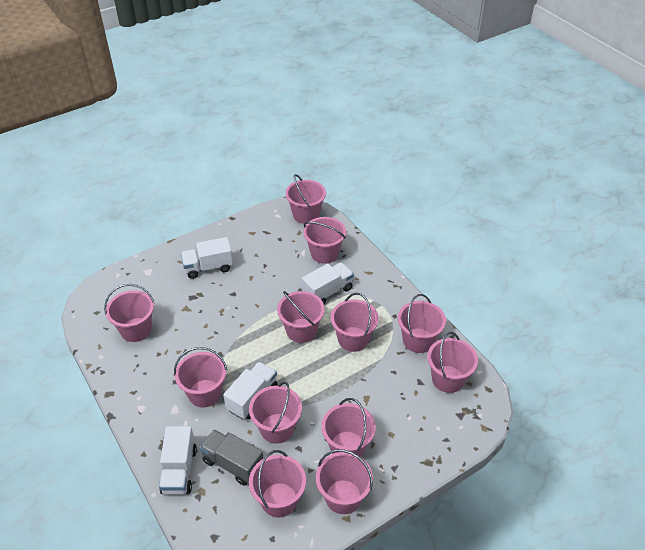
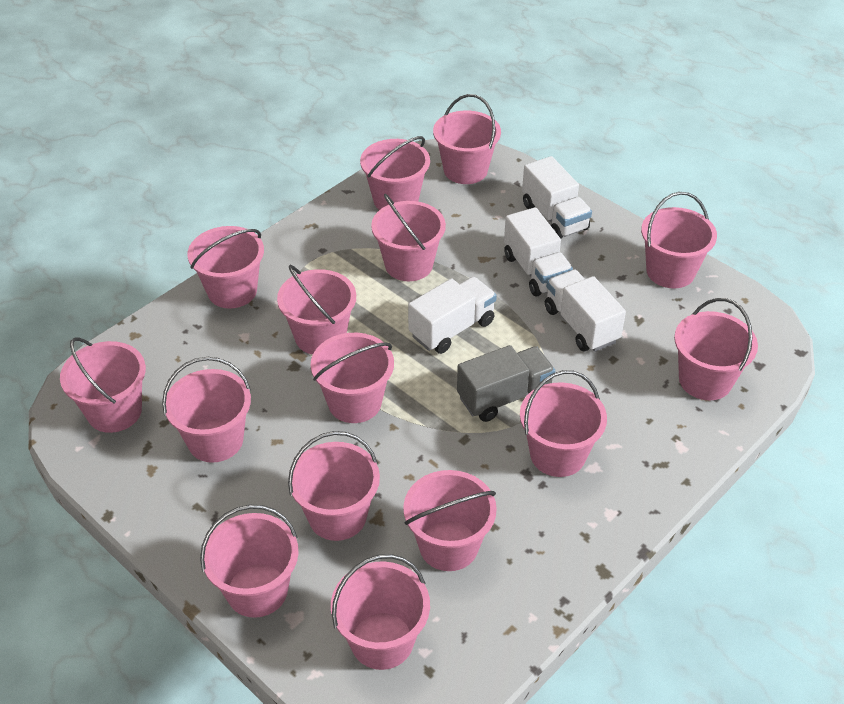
pink bucket: 12 -> 15

